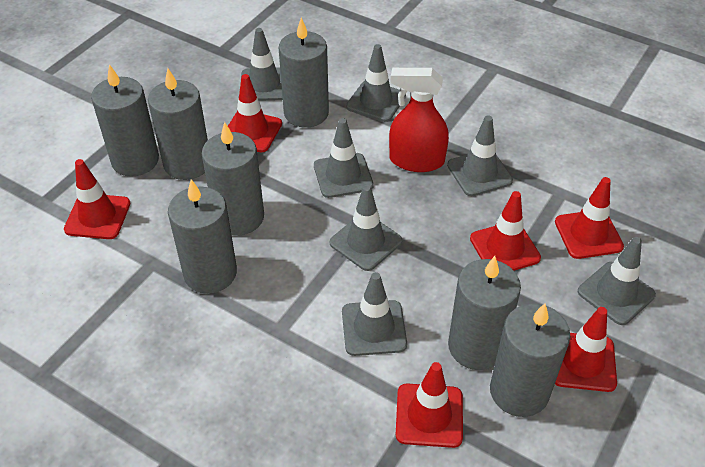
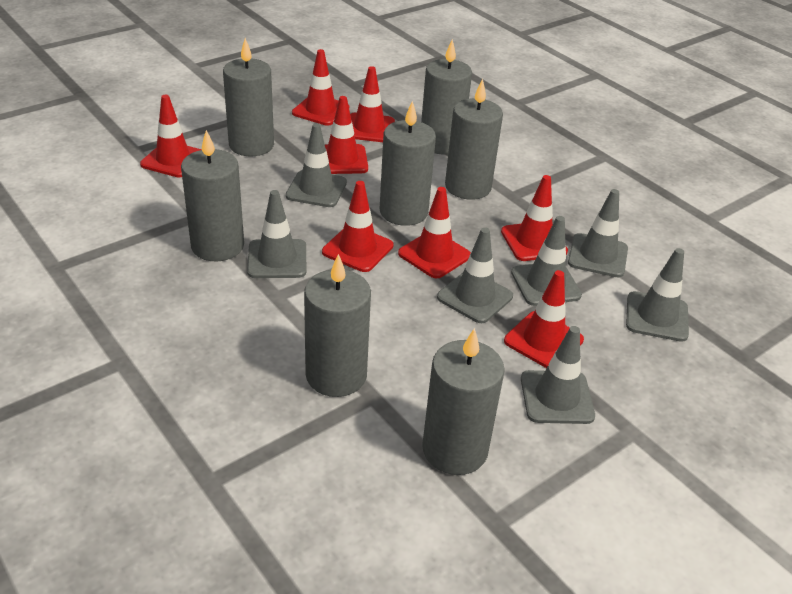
red spray bottle: 1 -> 0
red traffic cone: 6 -> 8

